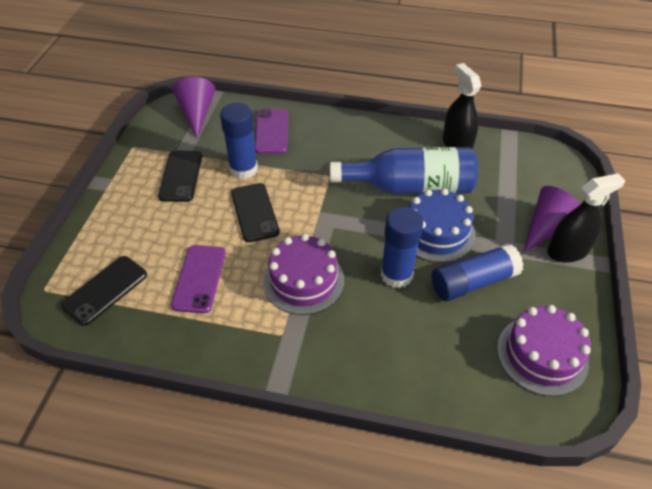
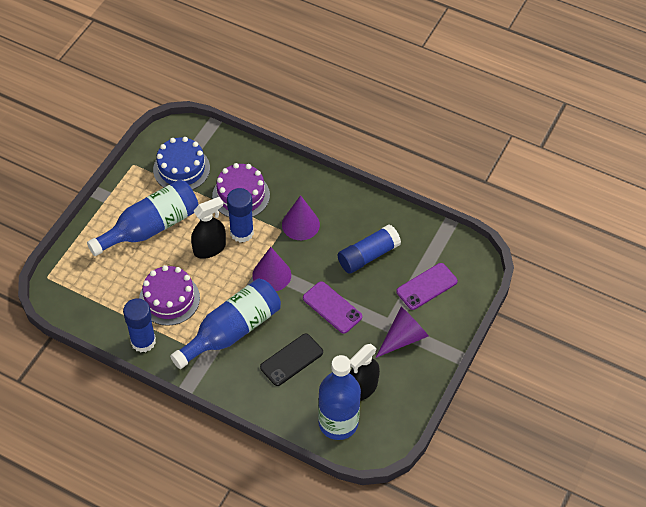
black phone: 3 -> 1
blue bottle: 1 -> 3
purple cone: 2 -> 3

